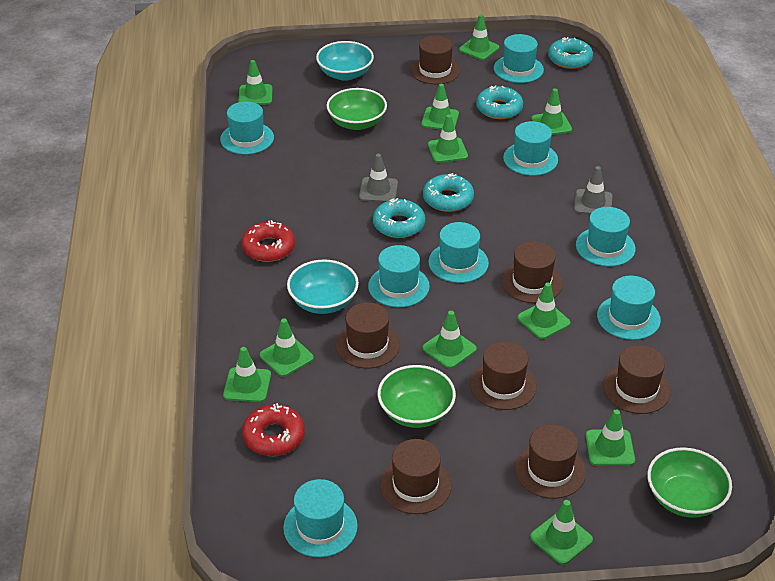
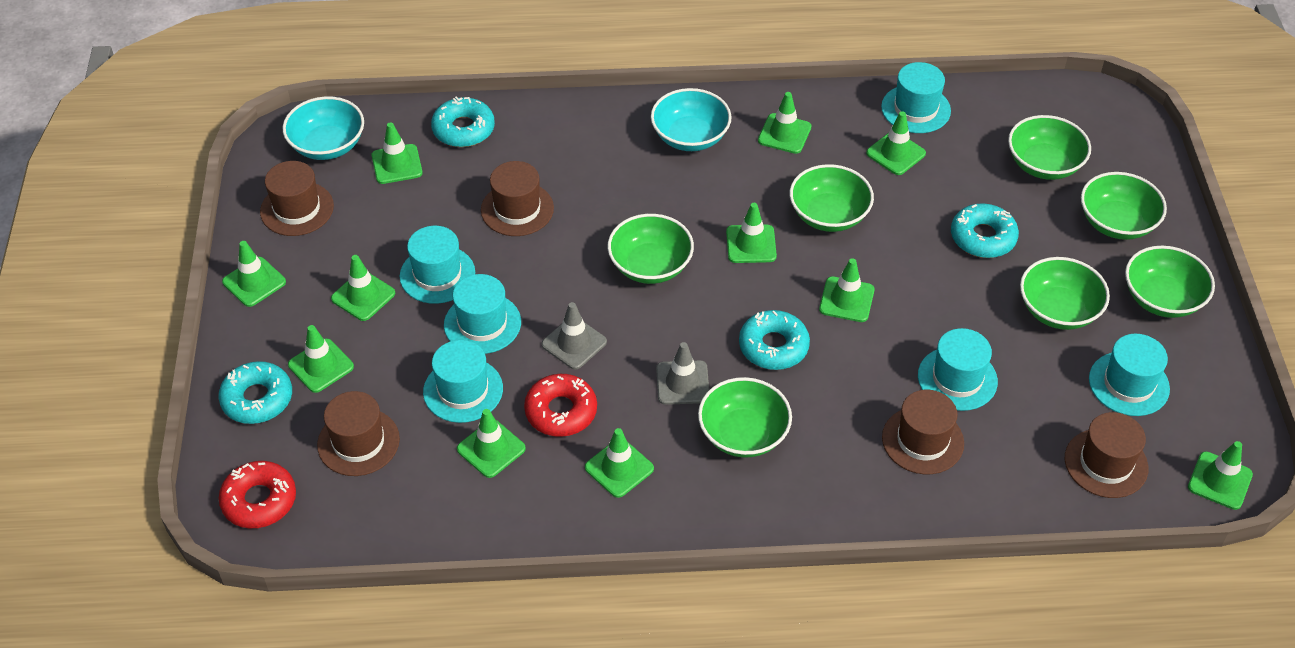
brown hat: 7 -> 5
green bowl: 3 -> 7
turquoise hat: 8 -> 6

